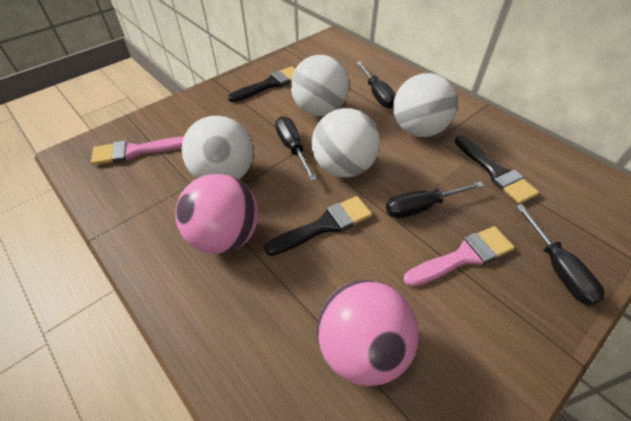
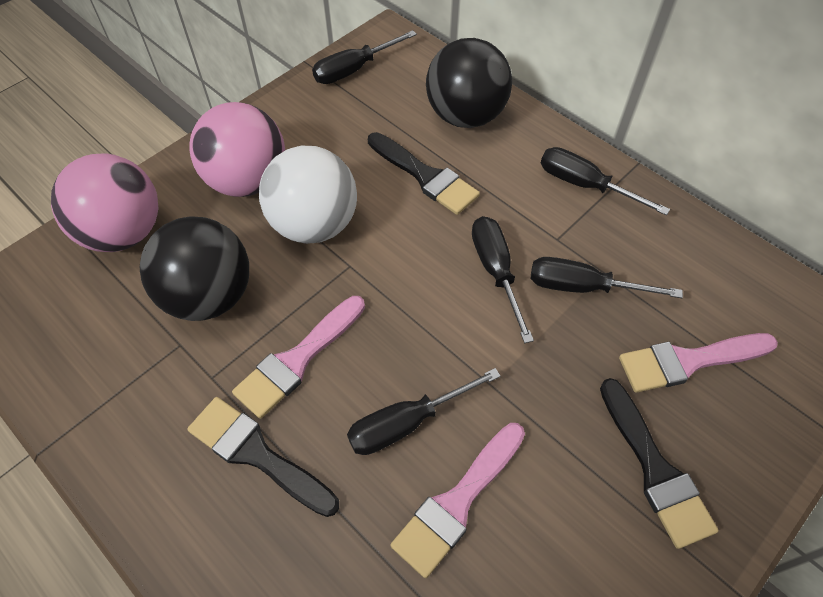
black ball: 0 -> 2
black screwdriver: 4 -> 5
pink brush: 2 -> 3
white ball: 4 -> 1

